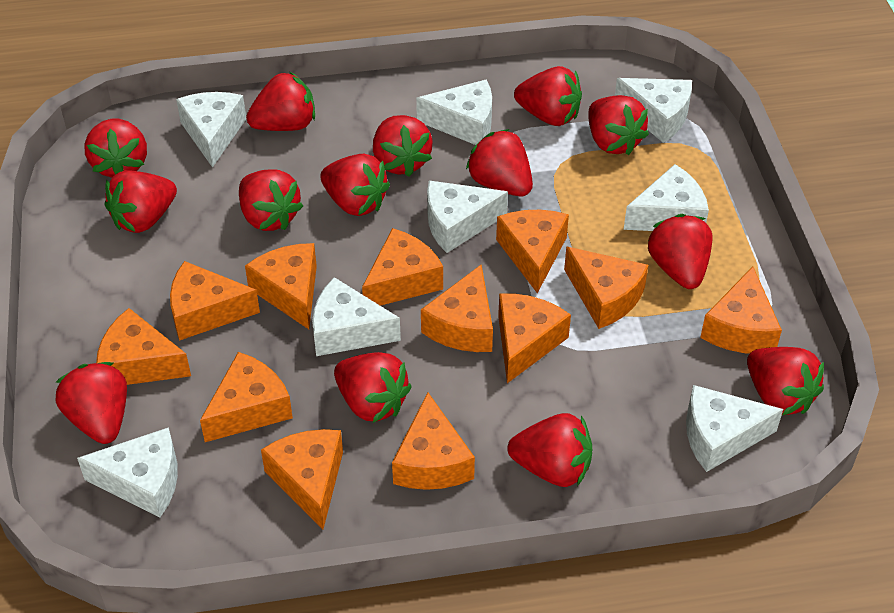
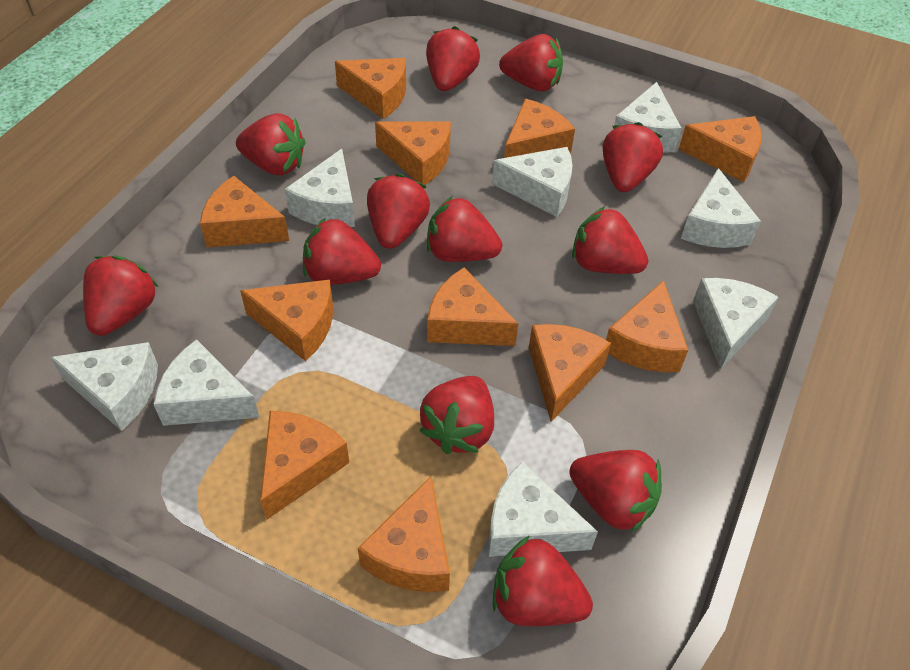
orange cheese: 12 -> 11
red strawberry: 14 -> 12

